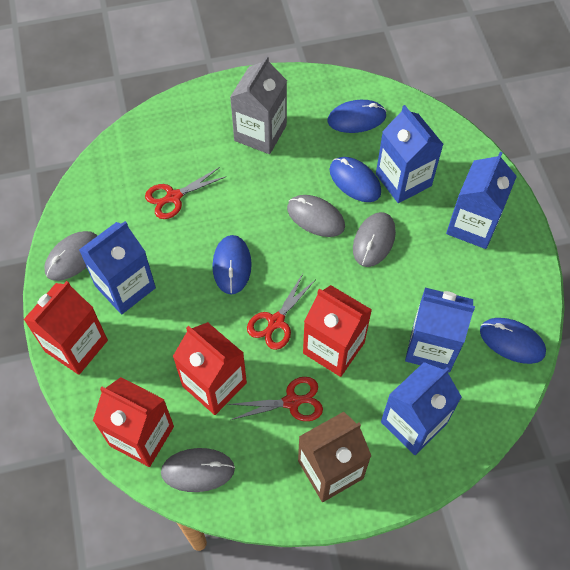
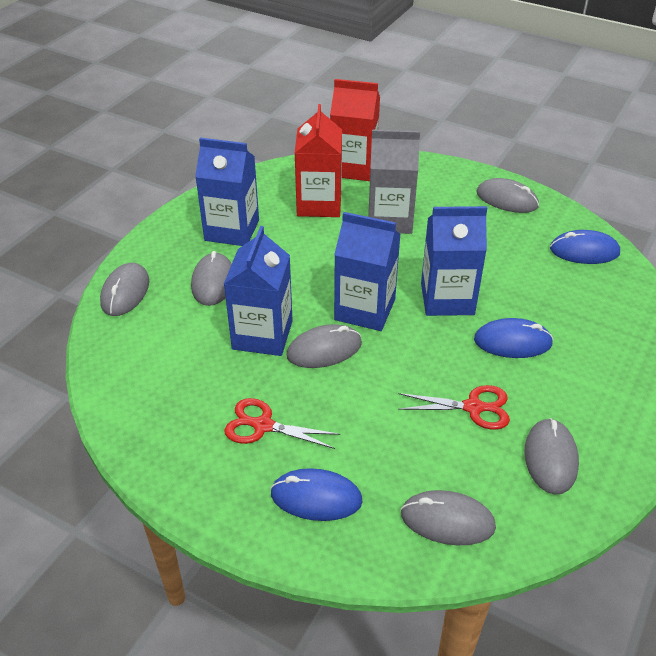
blue carton: 5 -> 4
blue mouse: 4 -> 3
brown carton: 1 -> 0
grey mouse: 4 -> 6
red carton: 4 -> 2
red scissors: 3 -> 2

